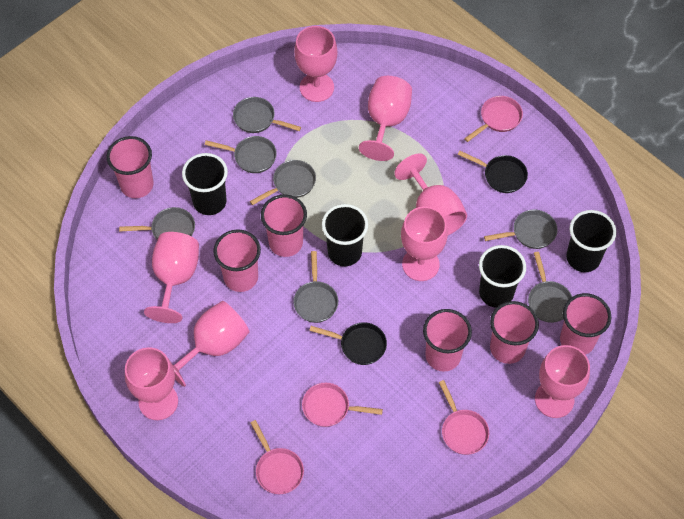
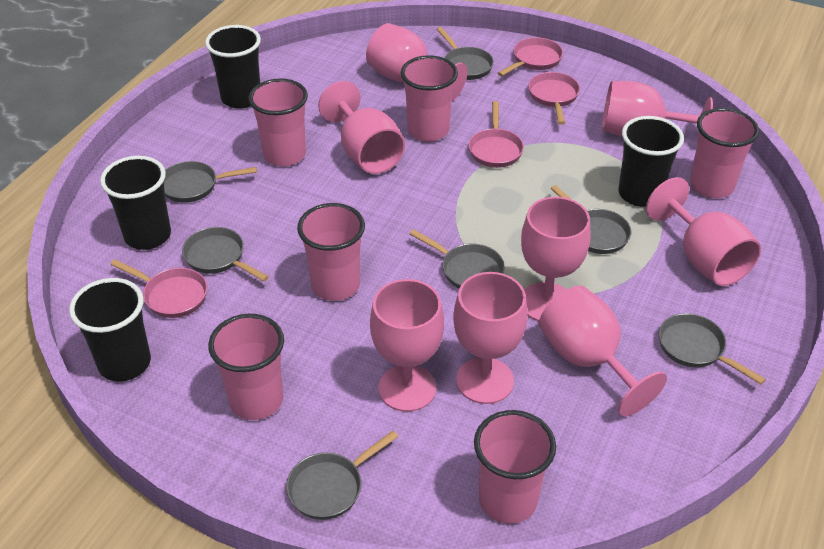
black pan: 2 -> 0

